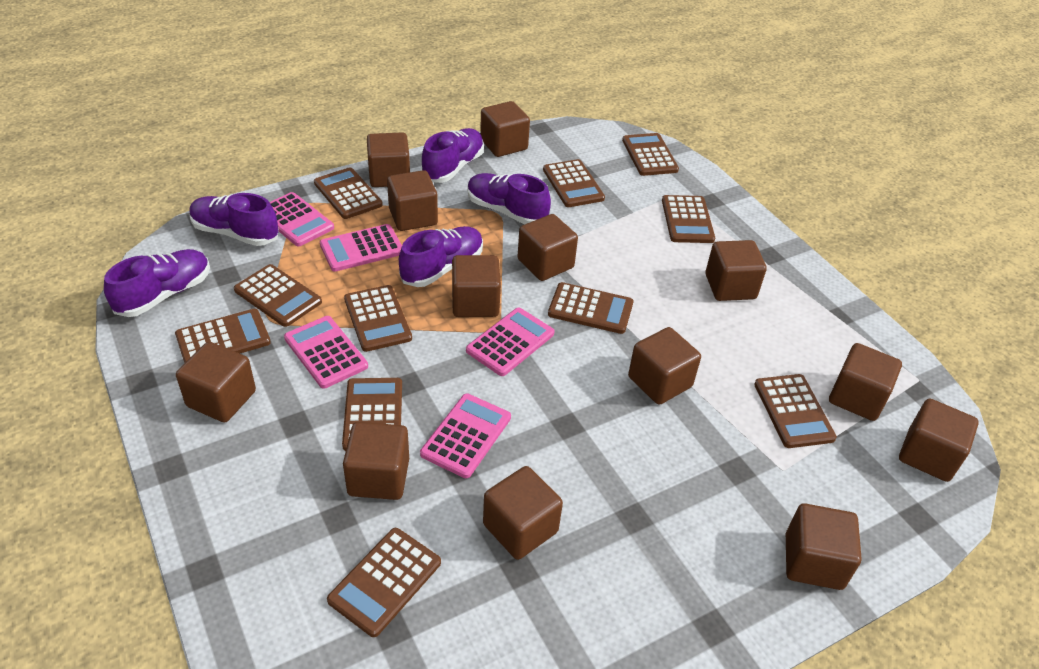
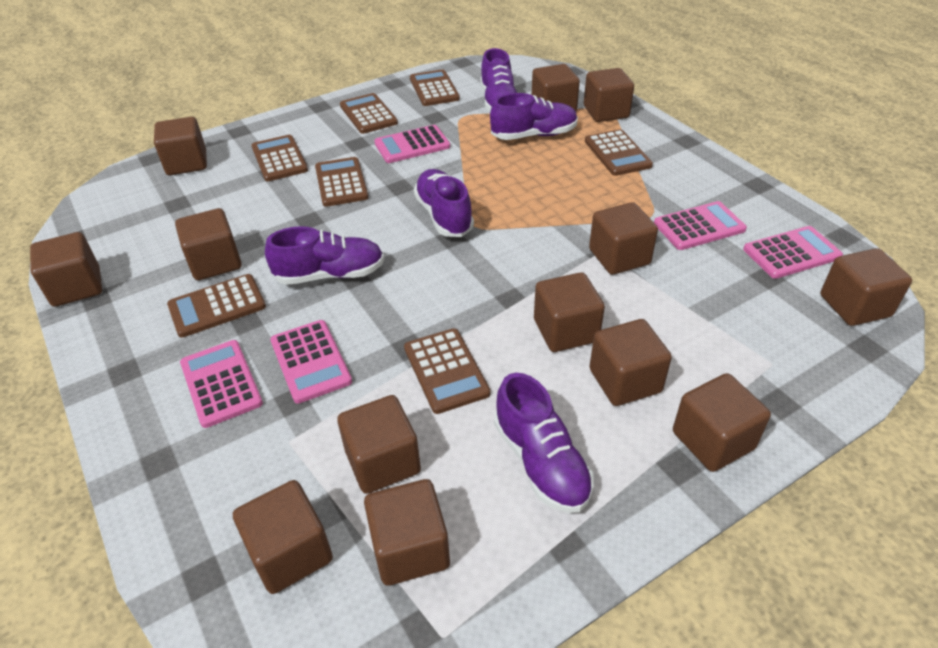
brown calculator: 11 -> 7

